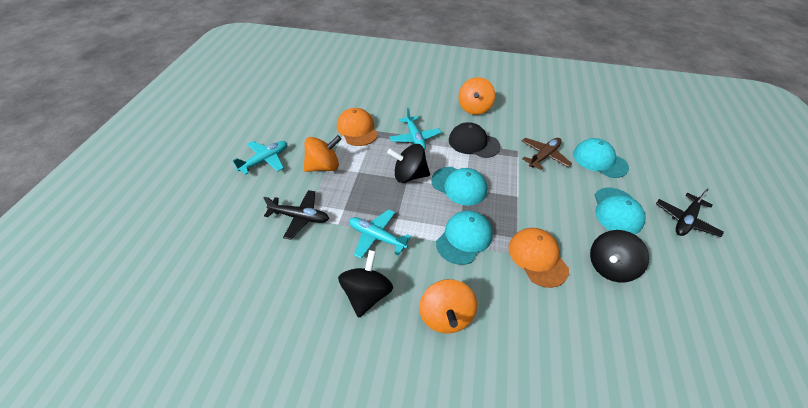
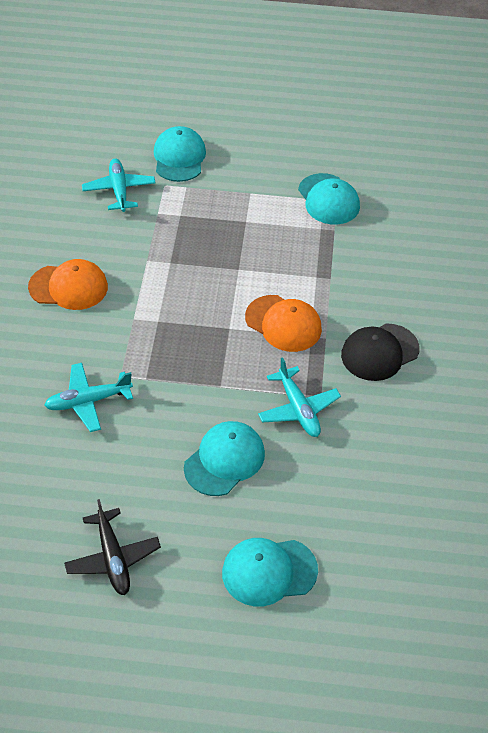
black plane: 2 -> 1
black spinning top: 3 -> 0
brown plane: 1 -> 0
orange spinning top: 3 -> 0

